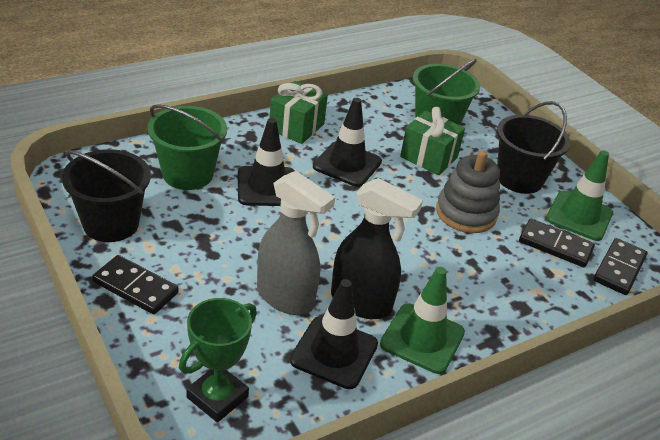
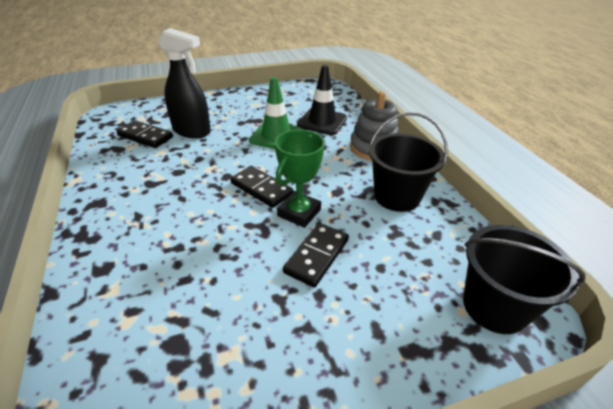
black traffic cone: 3 -> 1
green bucket: 2 -> 0
green gift: 2 -> 0
green traffic cone: 2 -> 1
grey spray bottle: 1 -> 0

